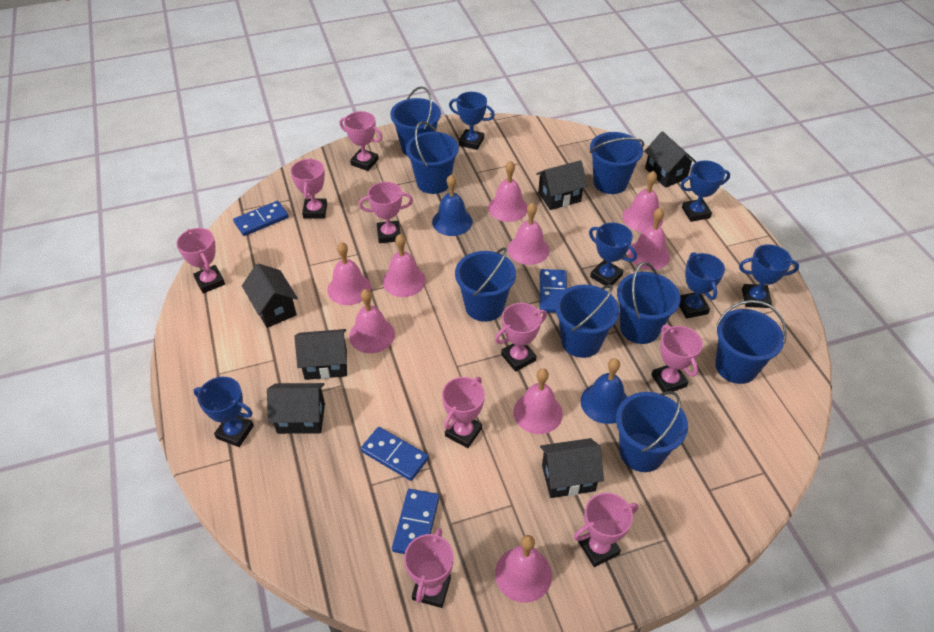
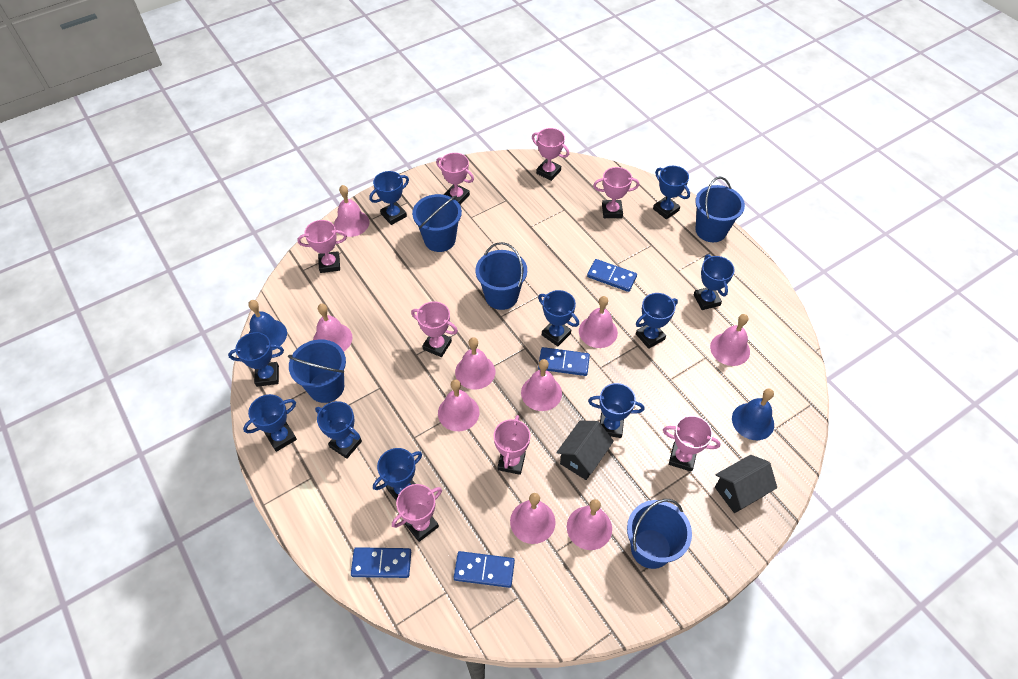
black house: 6 -> 2
blue bucket: 8 -> 5
blue trophy: 6 -> 10
pink trophy: 9 -> 8

